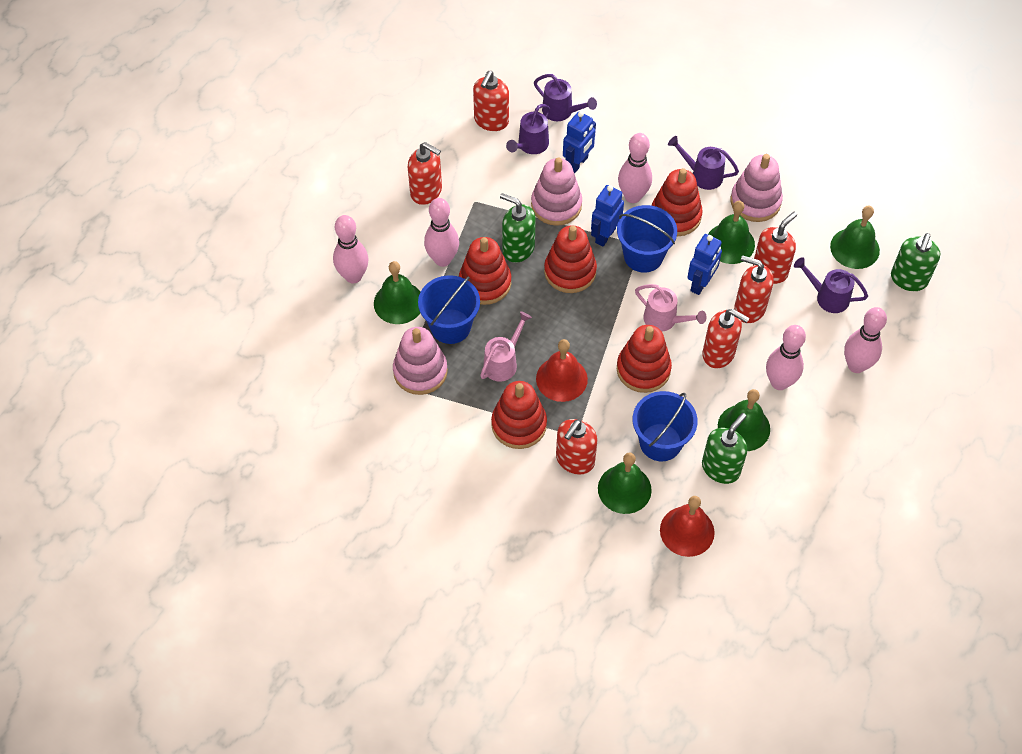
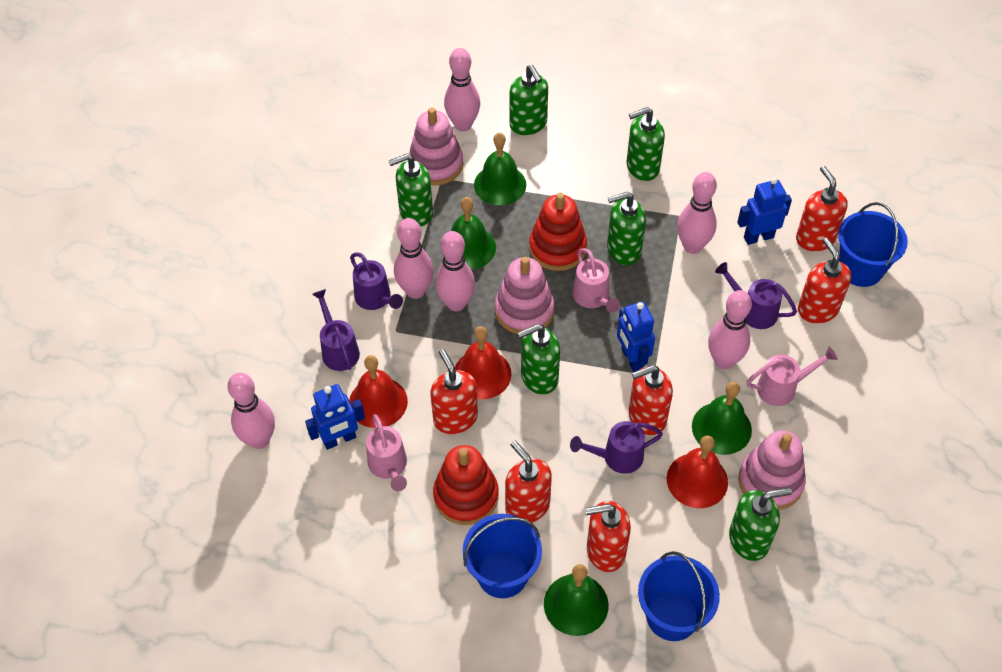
green bell: 5 -> 4
green soap dispenser: 3 -> 6
pink bowling pin: 5 -> 6
pink watering can: 2 -> 3
red bell: 2 -> 3
red stacking toy: 5 -> 2

